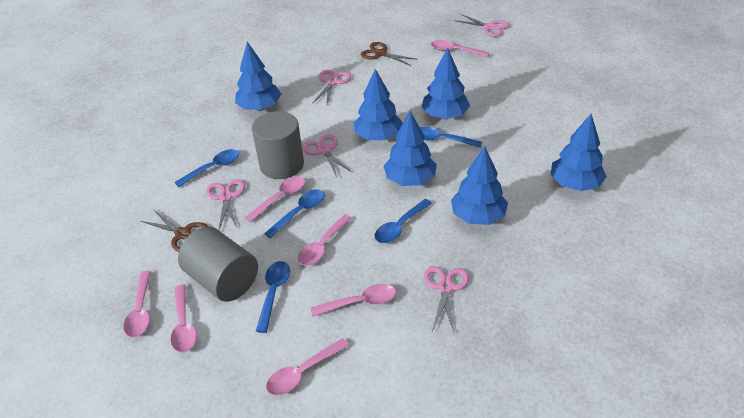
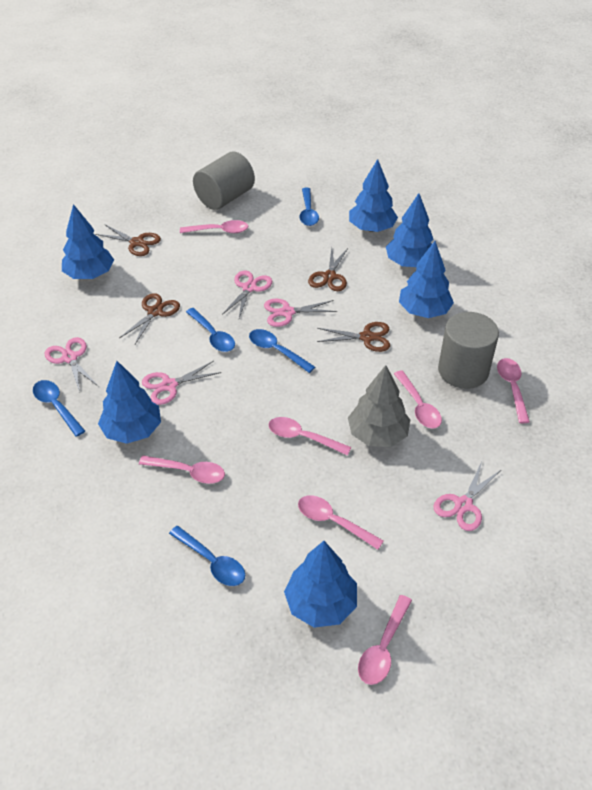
brown scissors: 2 -> 4
grey tree: 0 -> 1

